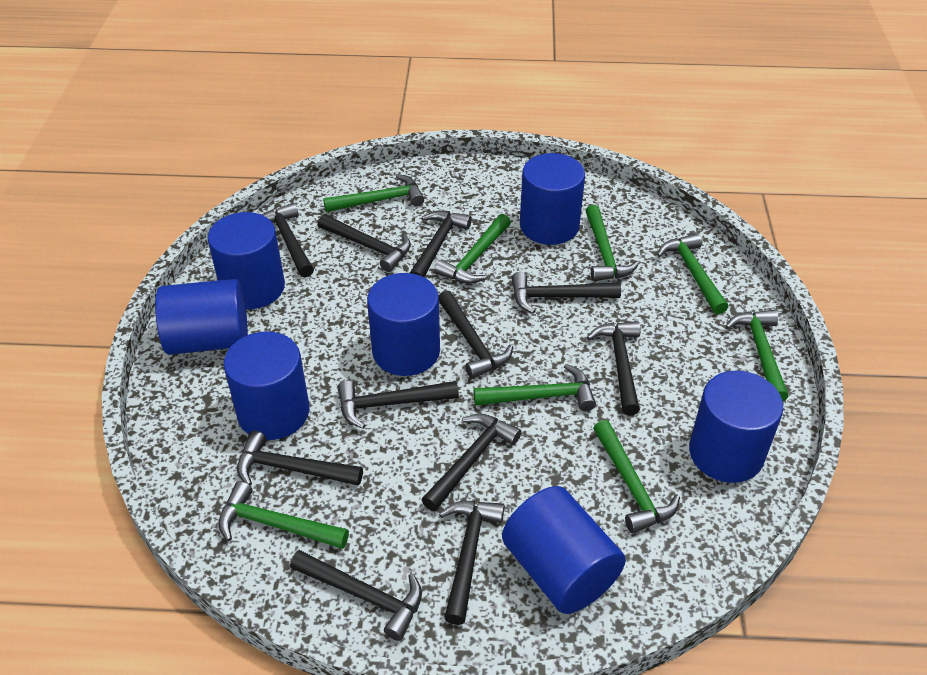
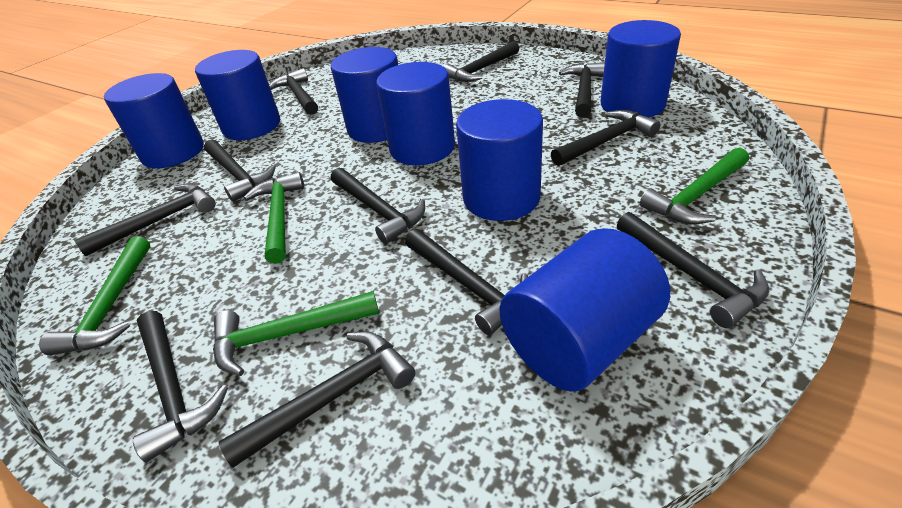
green hammer: 8 -> 4

